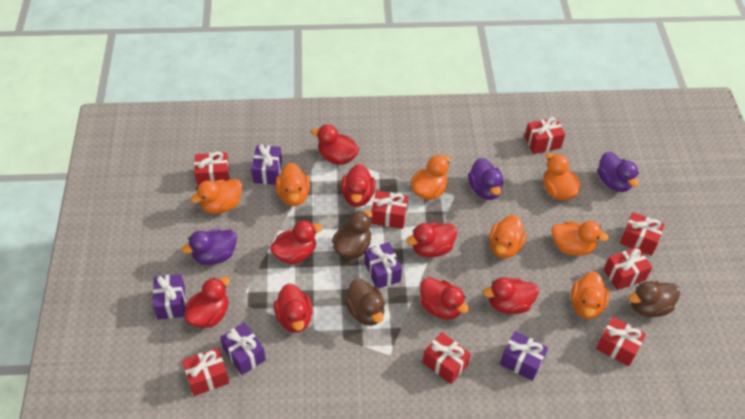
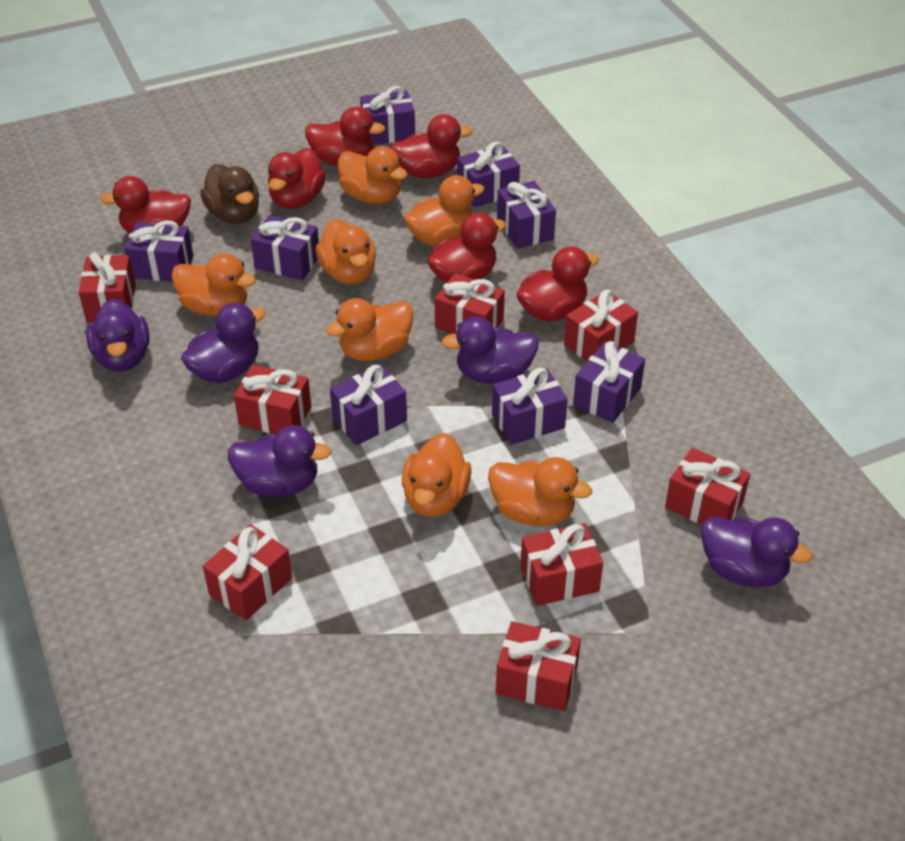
brown duck: 3 -> 1
purple duck: 3 -> 5
purple gift: 5 -> 8
red duck: 8 -> 6

